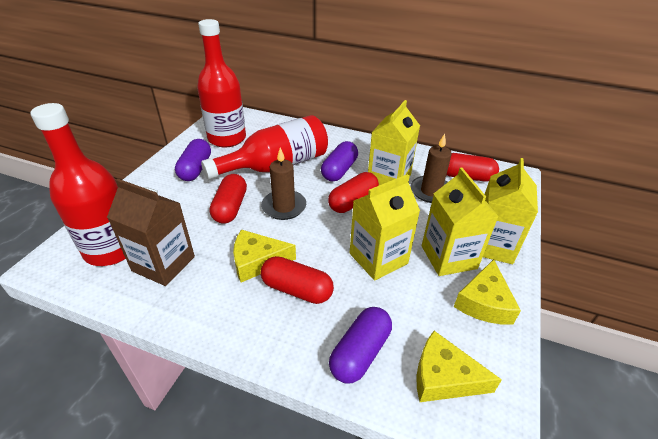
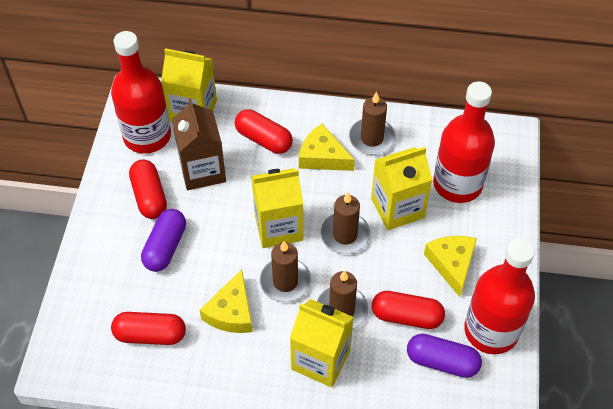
brown candle: 2 -> 4
purple capsule: 3 -> 2

